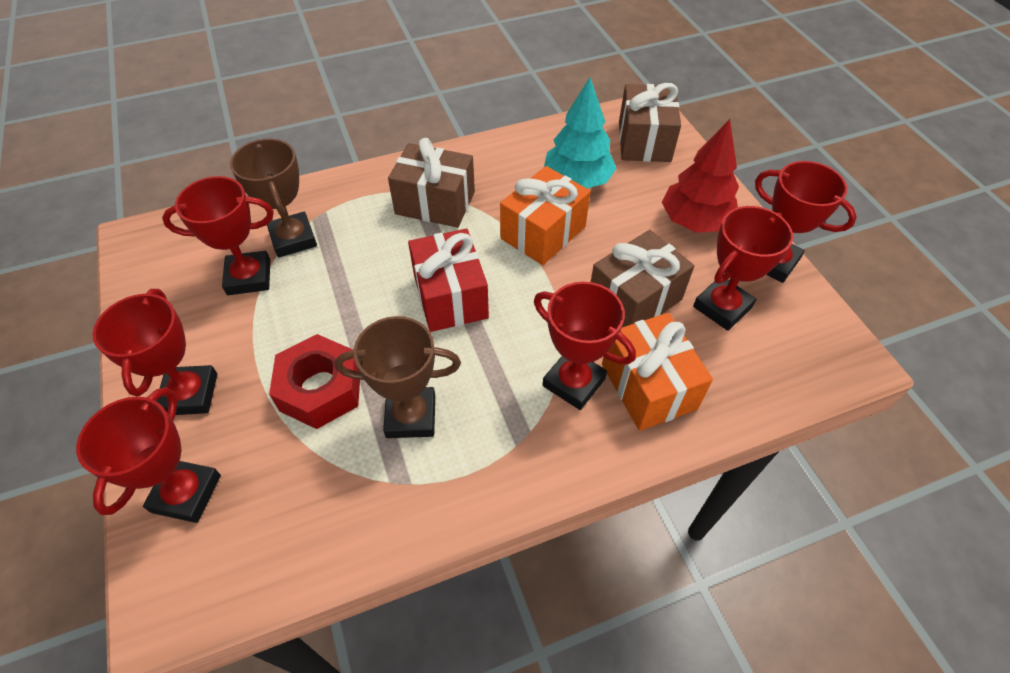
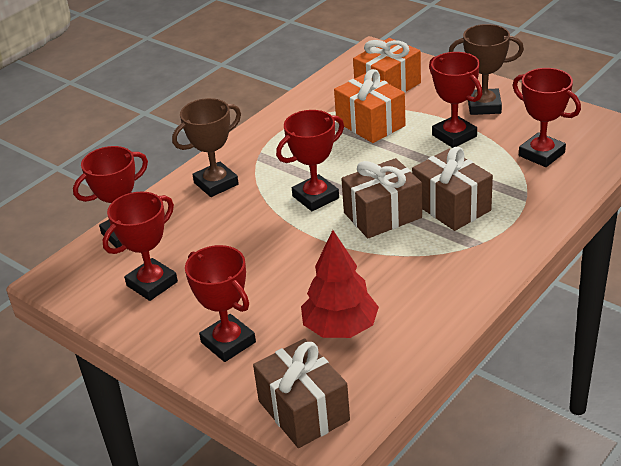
red gift: 1 -> 0
red nut: 1 -> 0
turquoise tree: 1 -> 0

